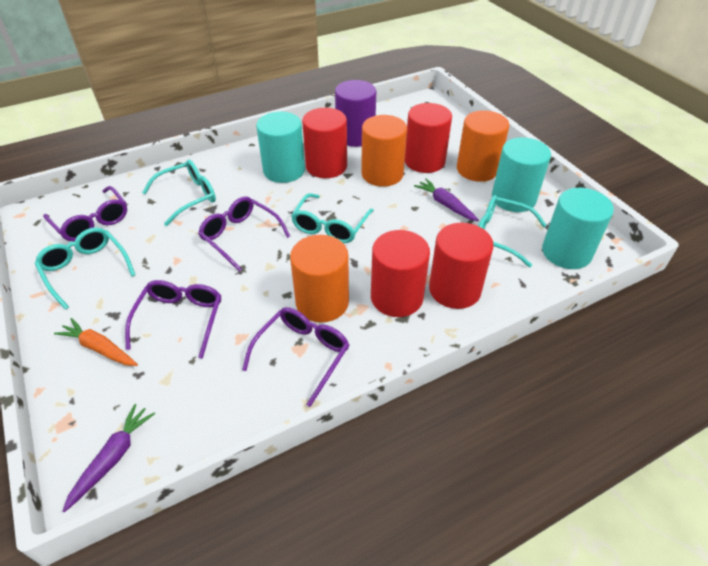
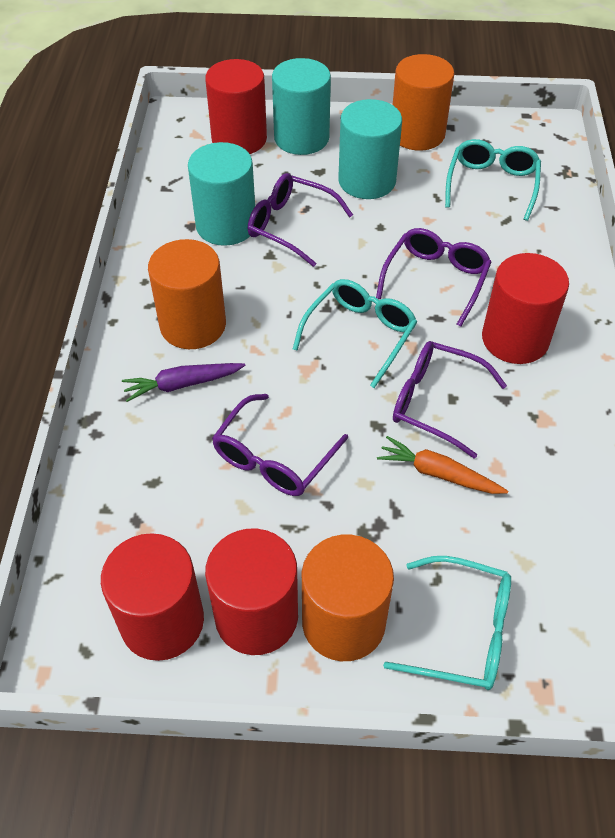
purple carrot: 2 -> 1
purple cylinder: 1 -> 0
turquoise glasses: 4 -> 3

